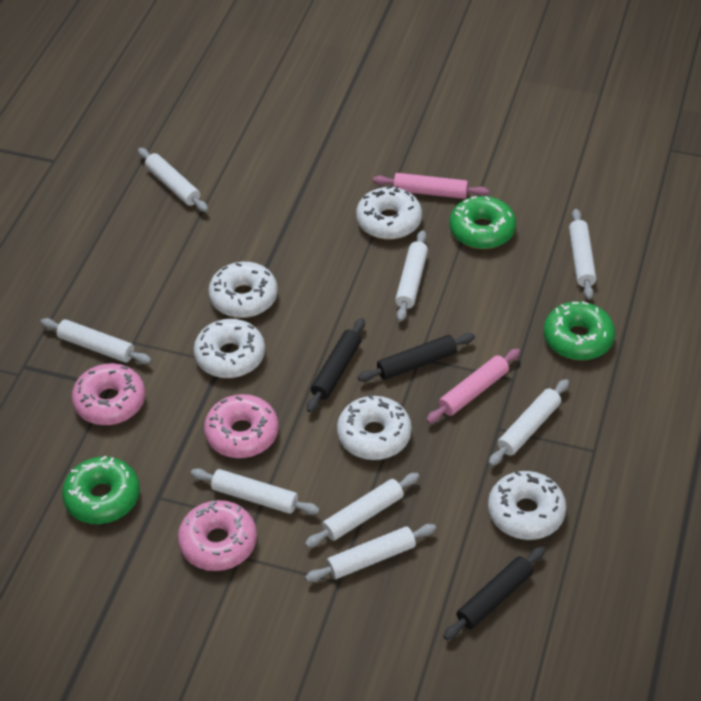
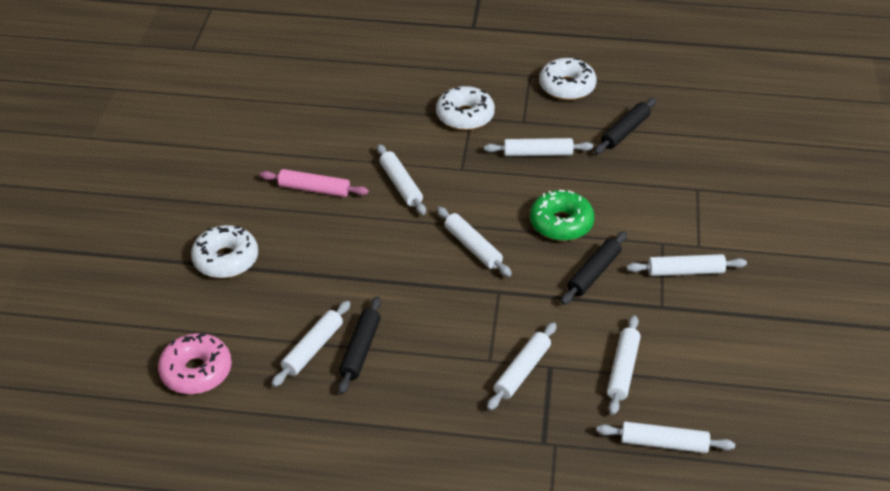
green donut: 3 -> 1
pink donut: 3 -> 1
pink rolling pin: 2 -> 1
white donut: 5 -> 3

